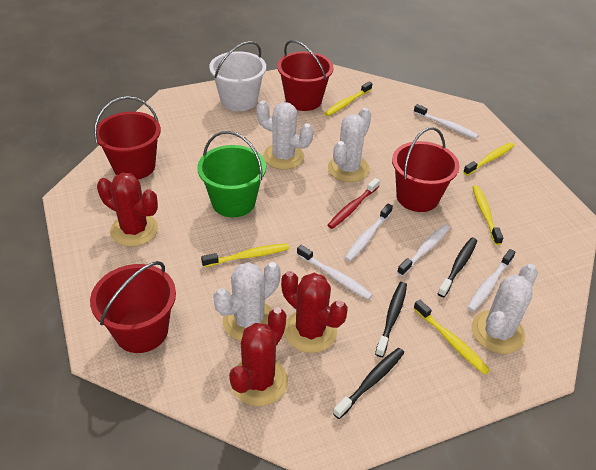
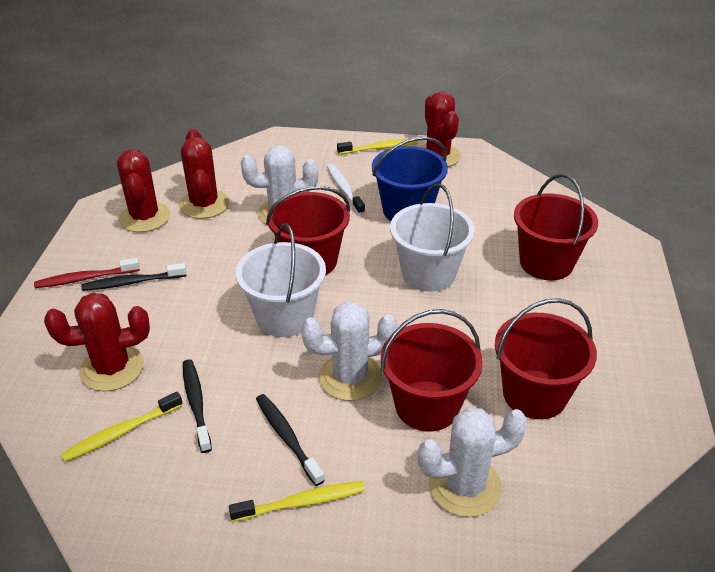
blue bucket: 0 -> 1
green bucket: 1 -> 0
red cactus: 3 -> 4
white bucket: 1 -> 2
white cactus: 4 -> 3
white toothbrush: 5 -> 1
yellow toothbrush: 5 -> 3

